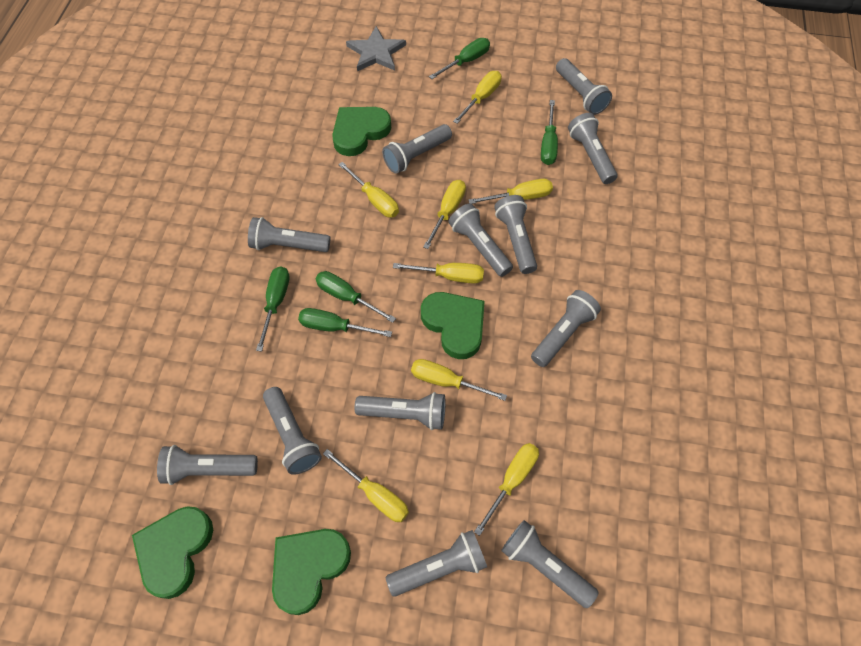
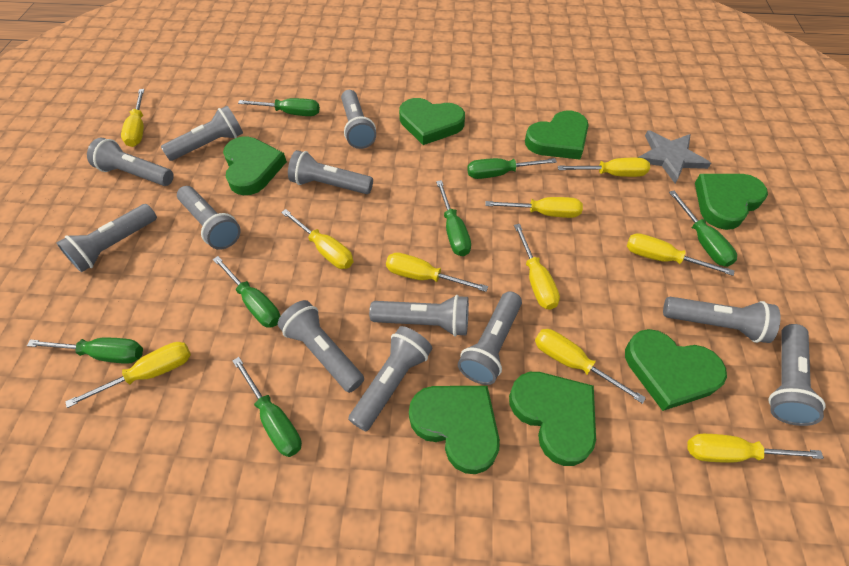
green heart: 4 -> 7
green screwdriver: 5 -> 7
yellow screwdriver: 8 -> 10

